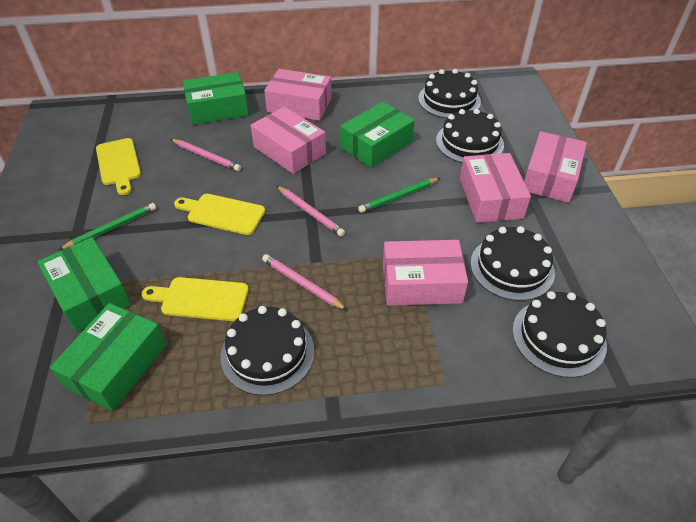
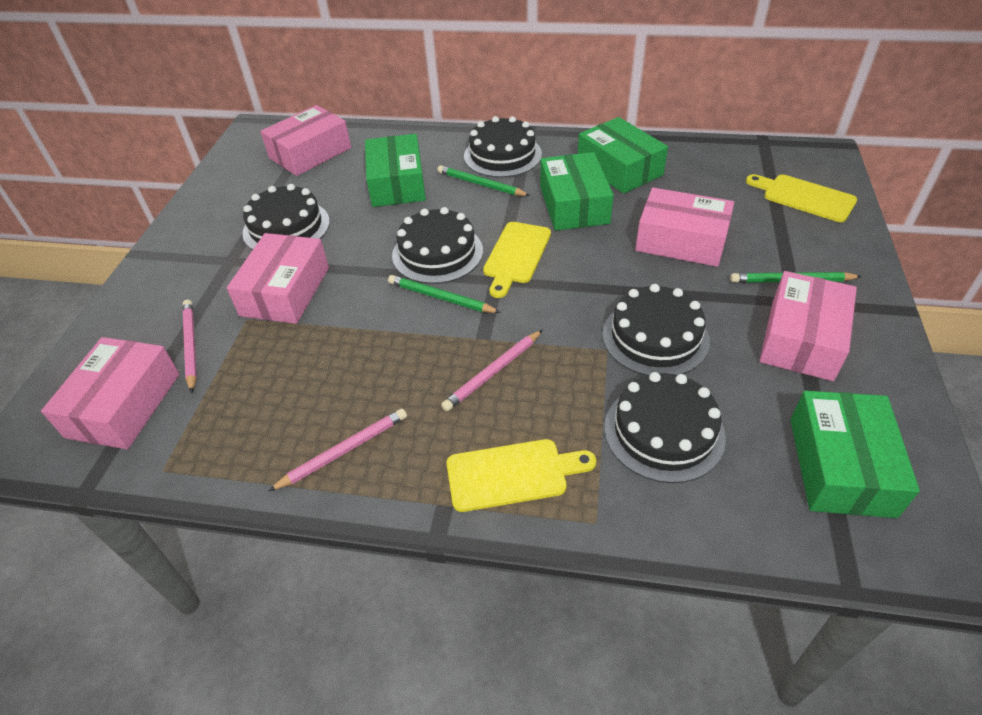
green pencil: 2 -> 3

